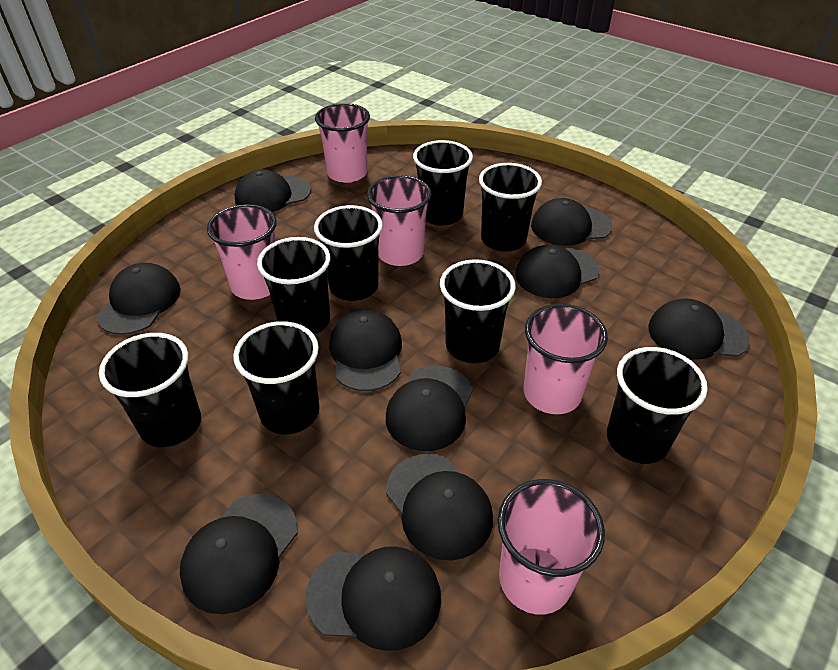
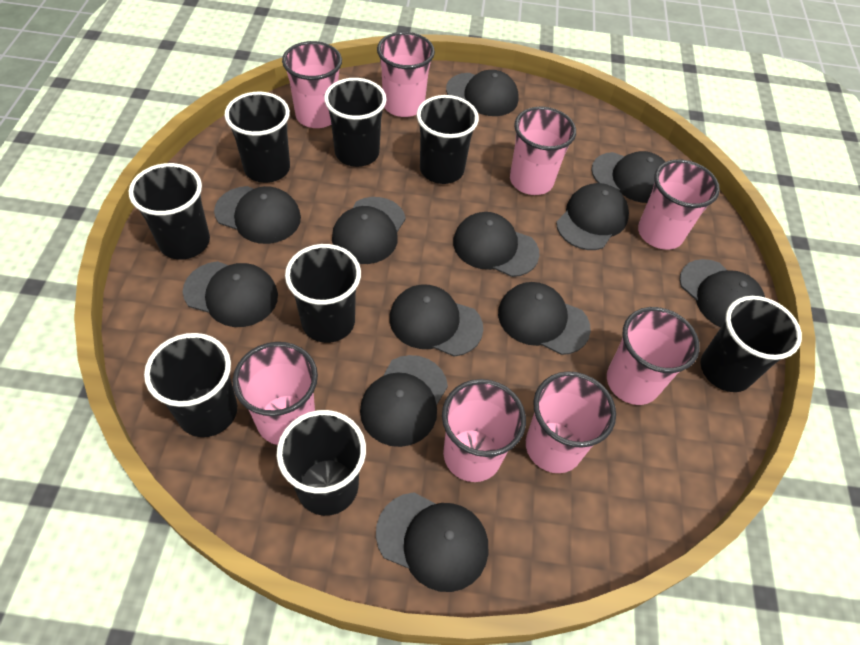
black cap: 10 -> 12
pink cup: 5 -> 8

